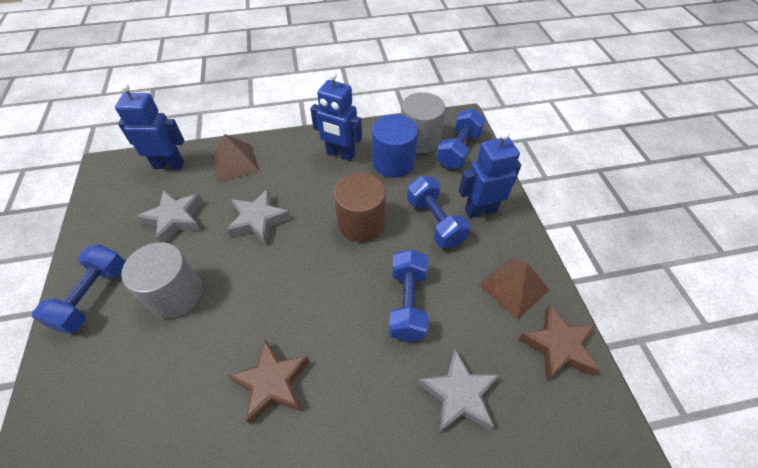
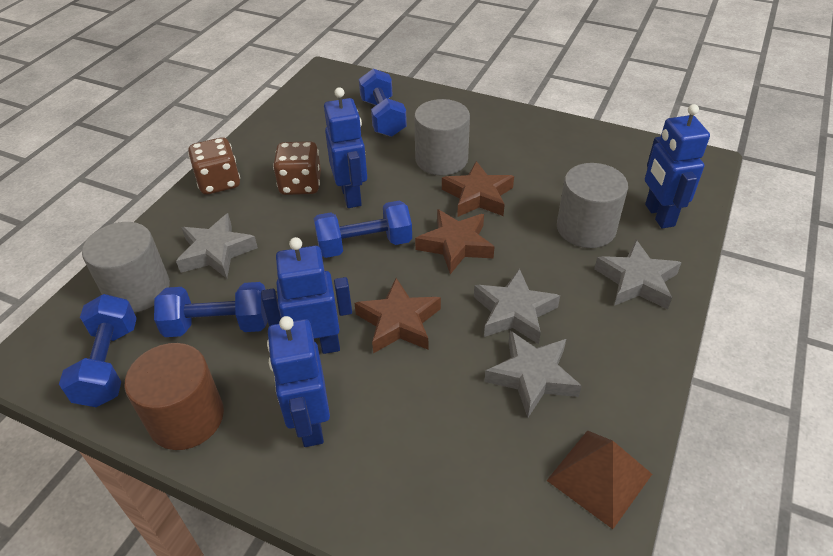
blue cylinder: 1 -> 0
blue robot: 3 -> 4
brown dice: 0 -> 2
brown pyramid: 2 -> 1
brown star: 2 -> 3
grey cylinder: 2 -> 3
grey star: 3 -> 4

